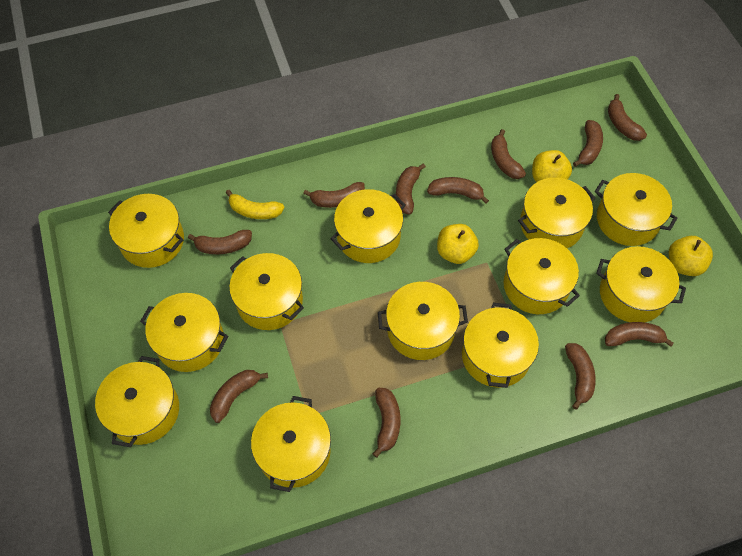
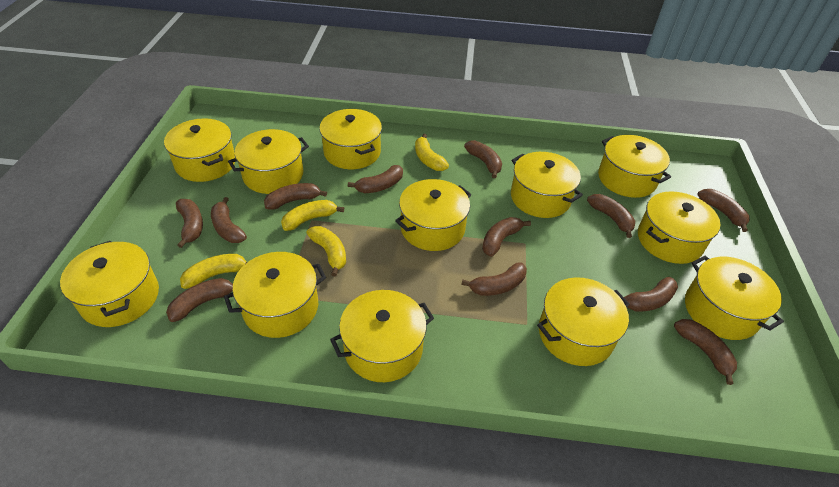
brown banana: 11 -> 12
yellow apple: 3 -> 0
yellow banana: 1 -> 4

